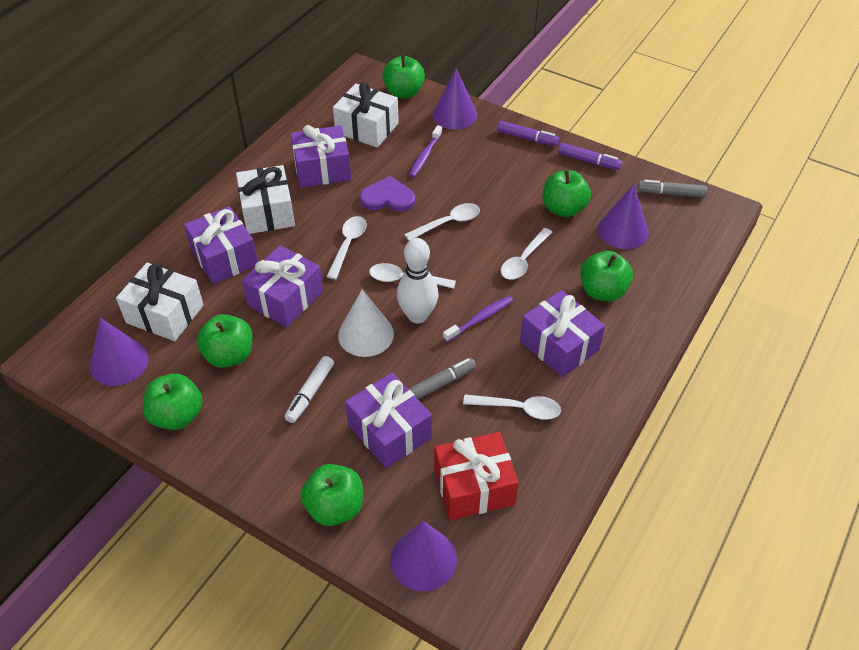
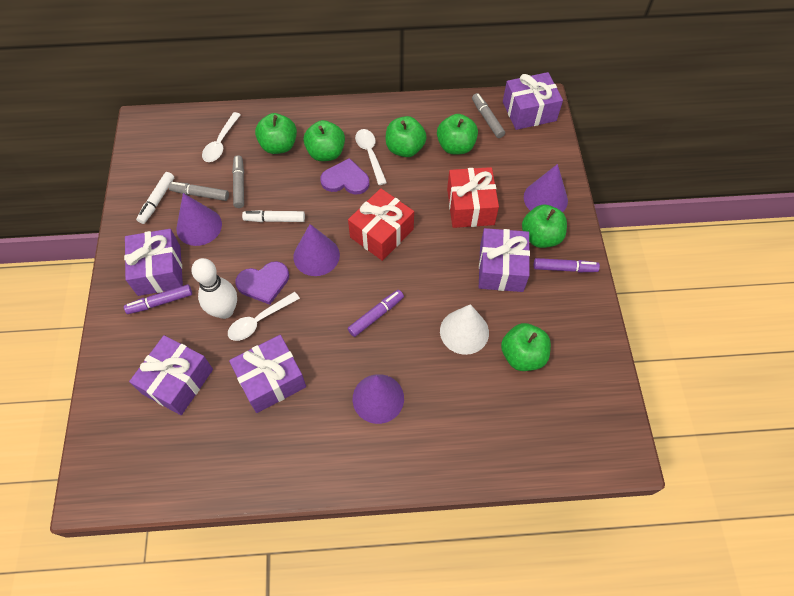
grey marker: 2 -> 3
purple heart: 1 -> 2
purple marker: 2 -> 3
purple toothbrush: 2 -> 0
red gift: 1 -> 2
white gift: 3 -> 0
white marker: 1 -> 2
white spoon: 5 -> 3

